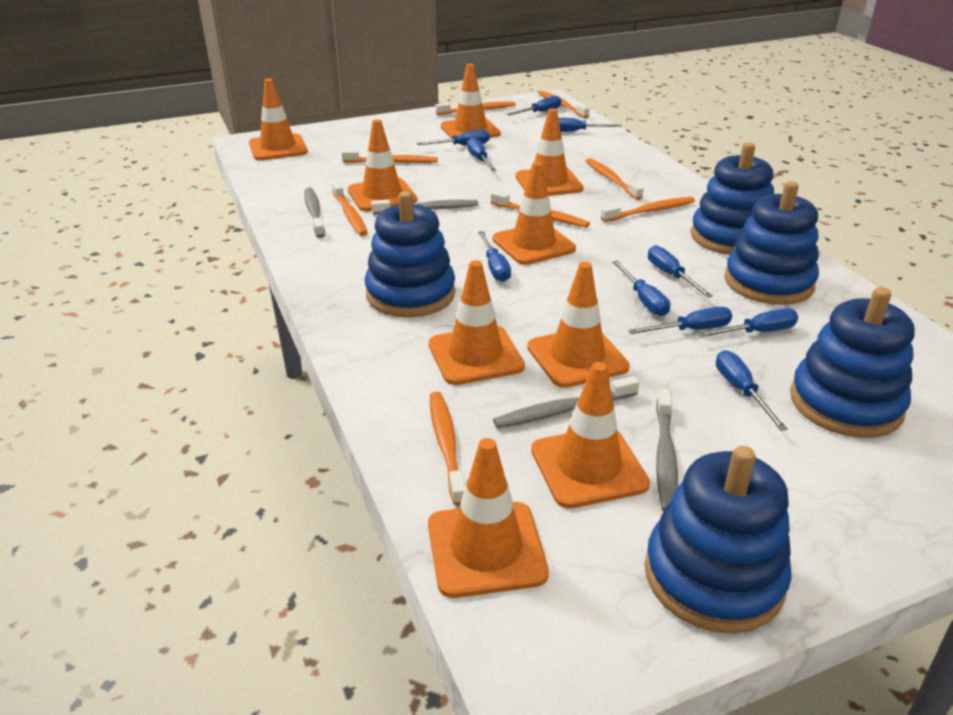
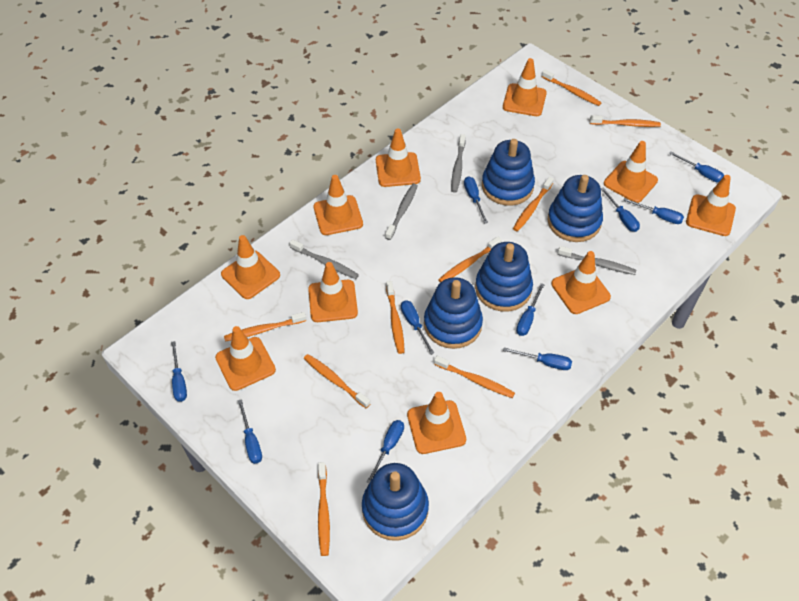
orange toothbrush: 8 -> 9
orange traffic cone: 9 -> 10

